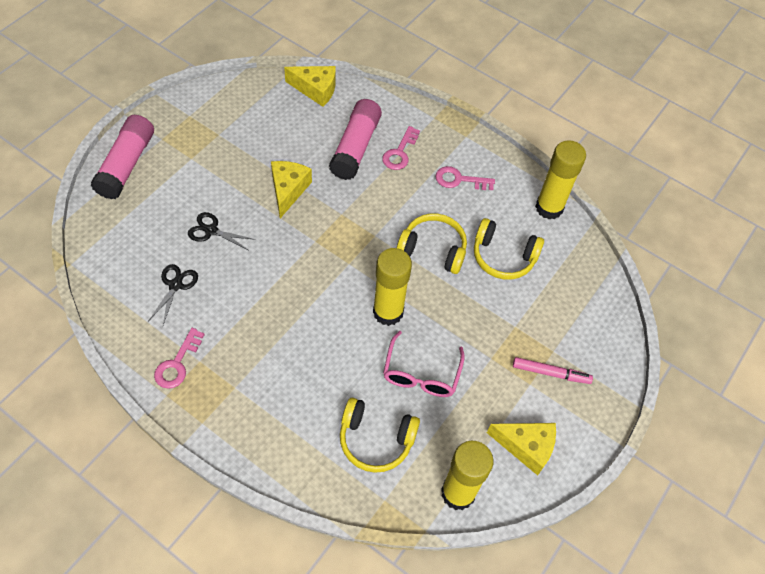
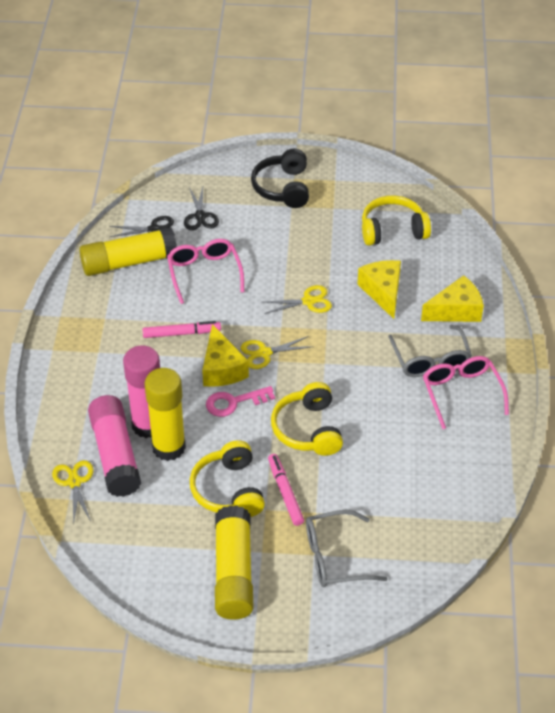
black headphones: 0 -> 1
grey glasses: 0 -> 2
pink glasses: 1 -> 2
pink key: 3 -> 1
pink marker: 1 -> 2
yellow scissors: 0 -> 3

